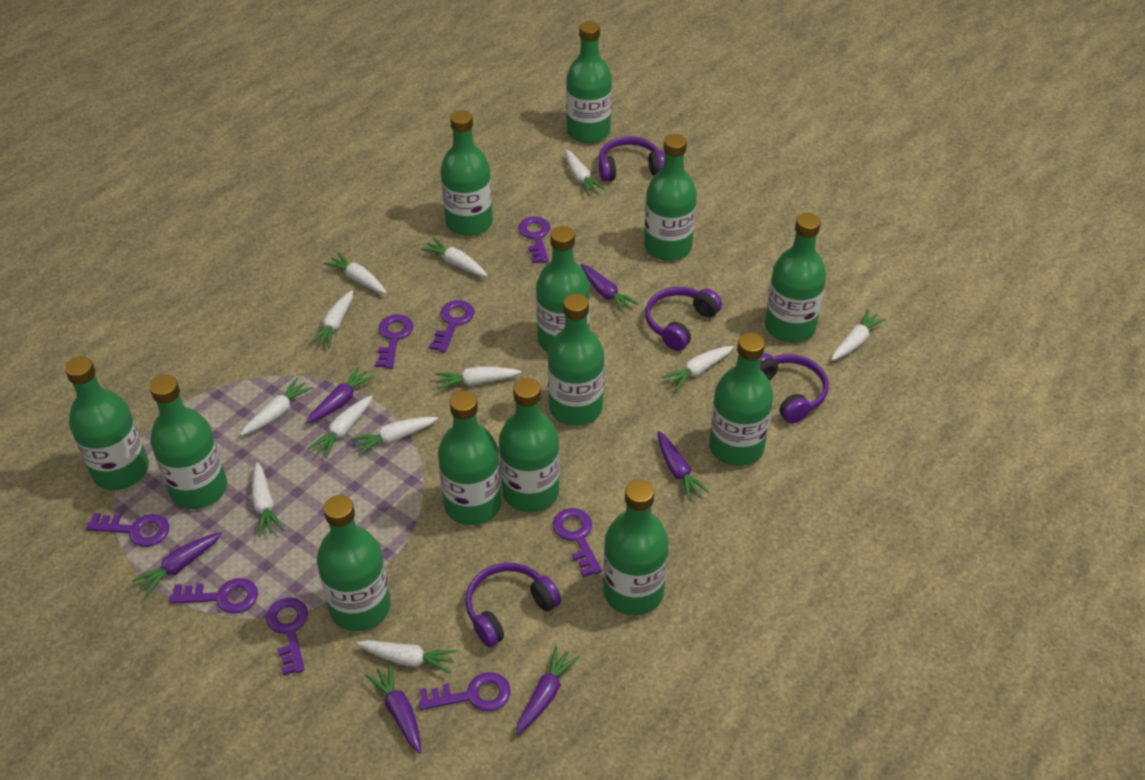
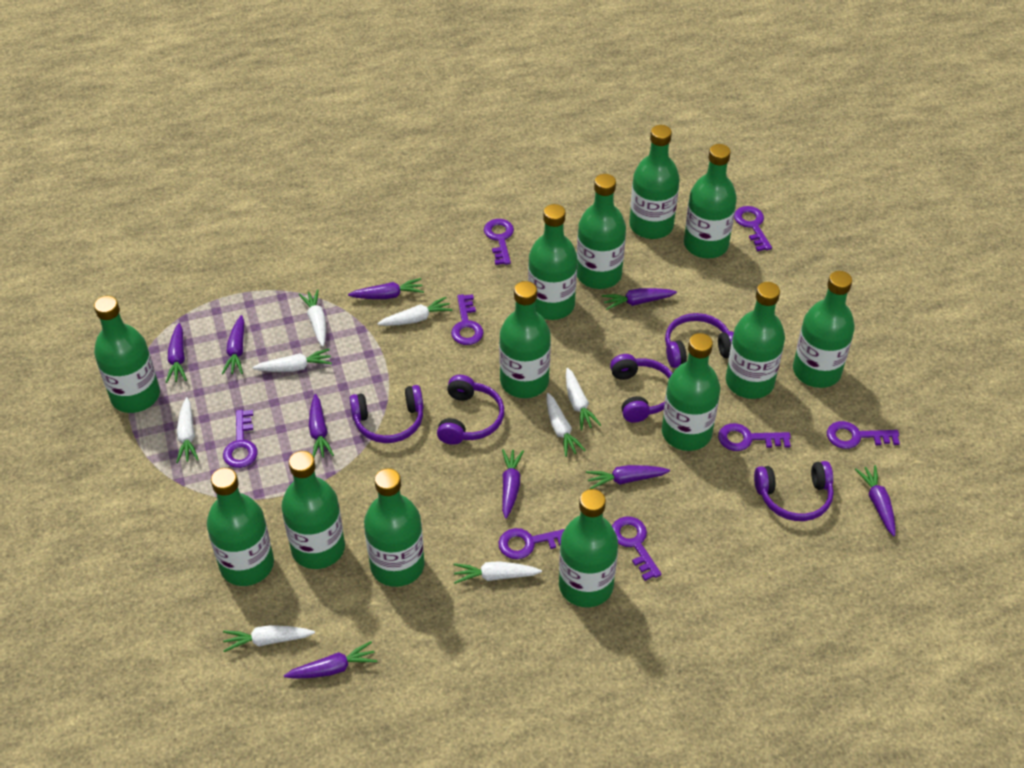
purple carrot: 6 -> 9
purple headphones: 4 -> 5
white carrot: 12 -> 8

